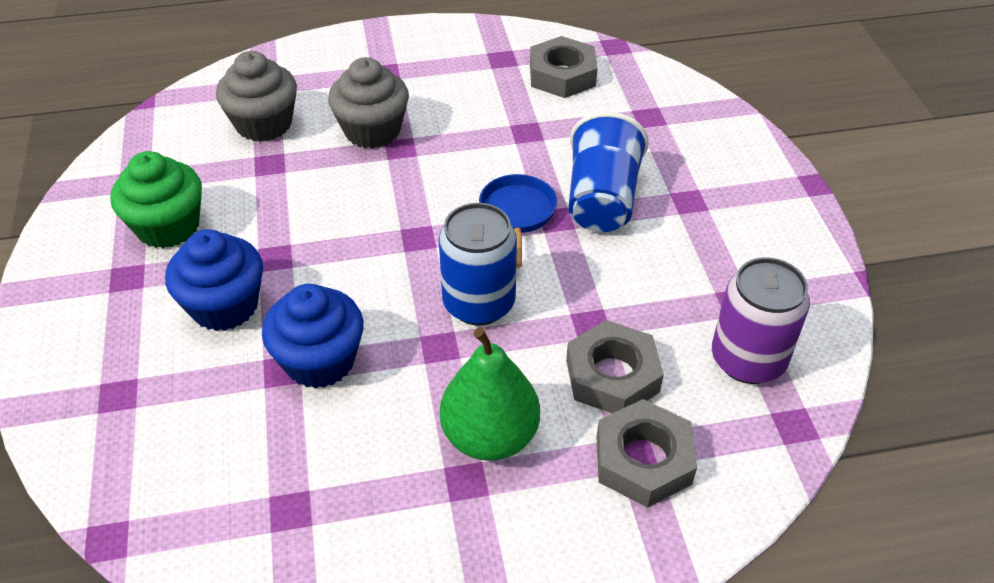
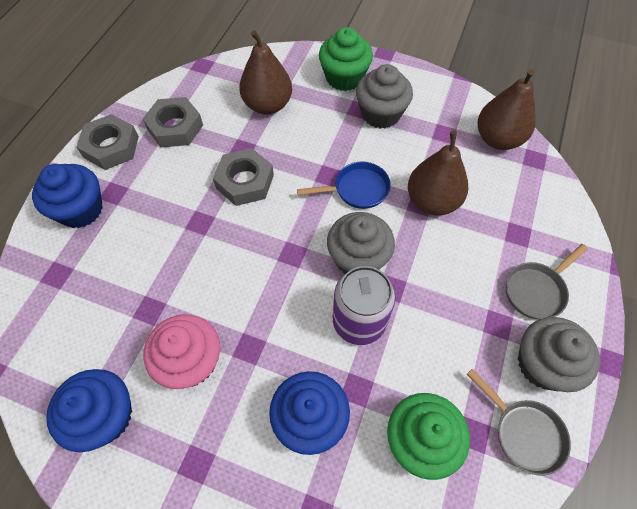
blue can: 1 -> 0
blue cup: 1 -> 0
blue cupcake: 2 -> 3
brown pear: 0 -> 3
green cupcake: 1 -> 2
green pear: 1 -> 0
grey cupcake: 2 -> 3
grey pan: 0 -> 2
pink cupcake: 0 -> 1

